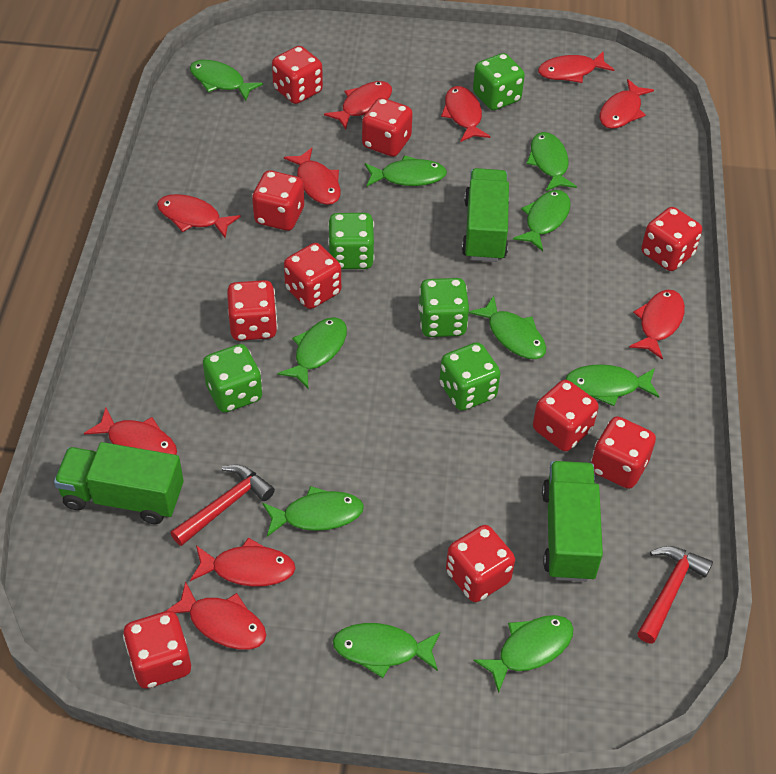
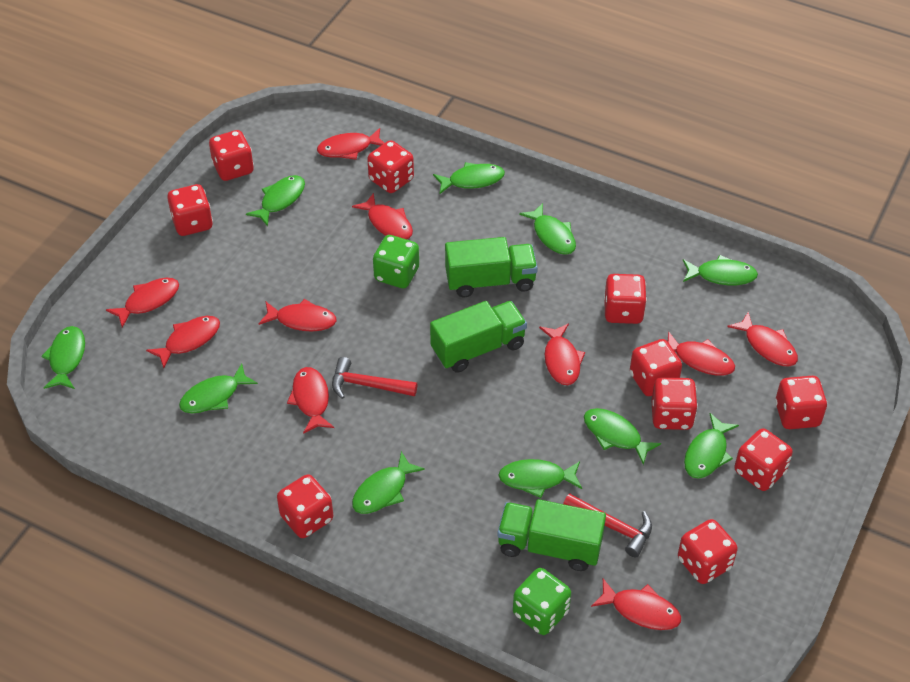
green dice: 5 -> 2

